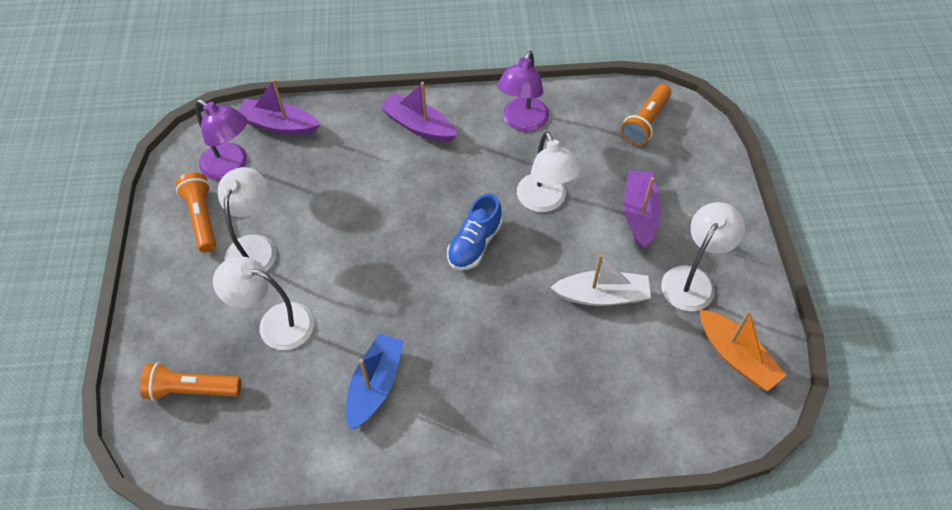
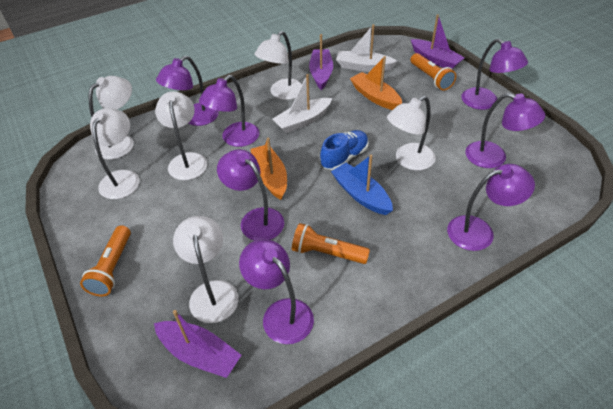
orange boat: 1 -> 2
purple lamp: 2 -> 7
white boat: 1 -> 2
white lamp: 4 -> 6

